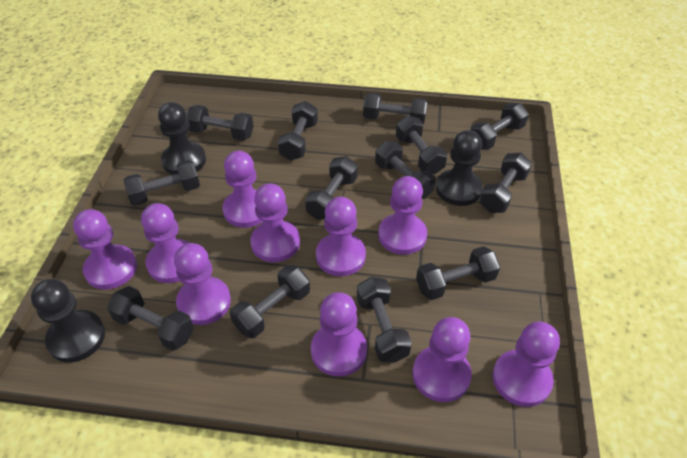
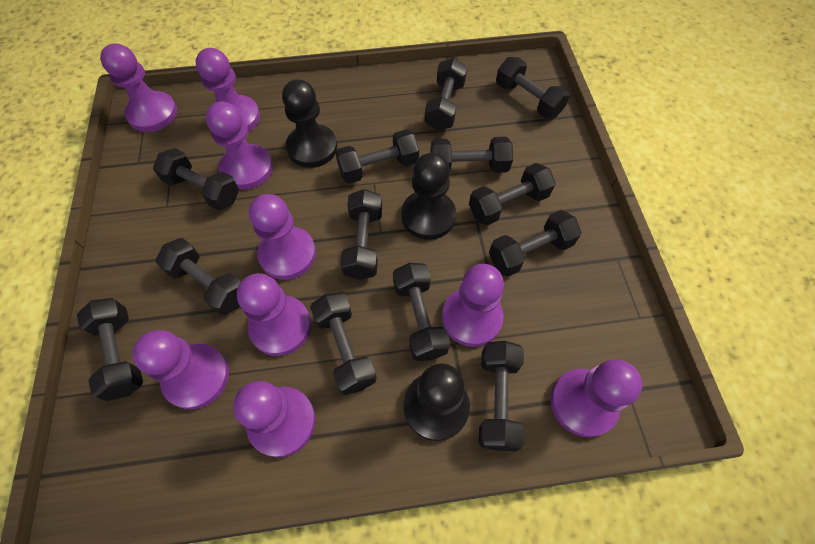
purple pawn: 10 -> 9

